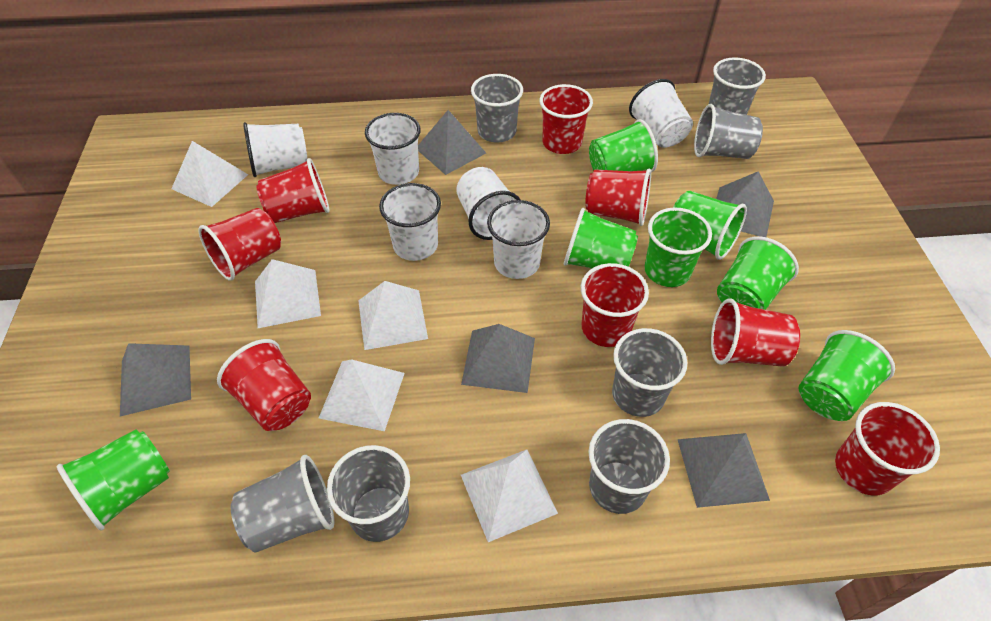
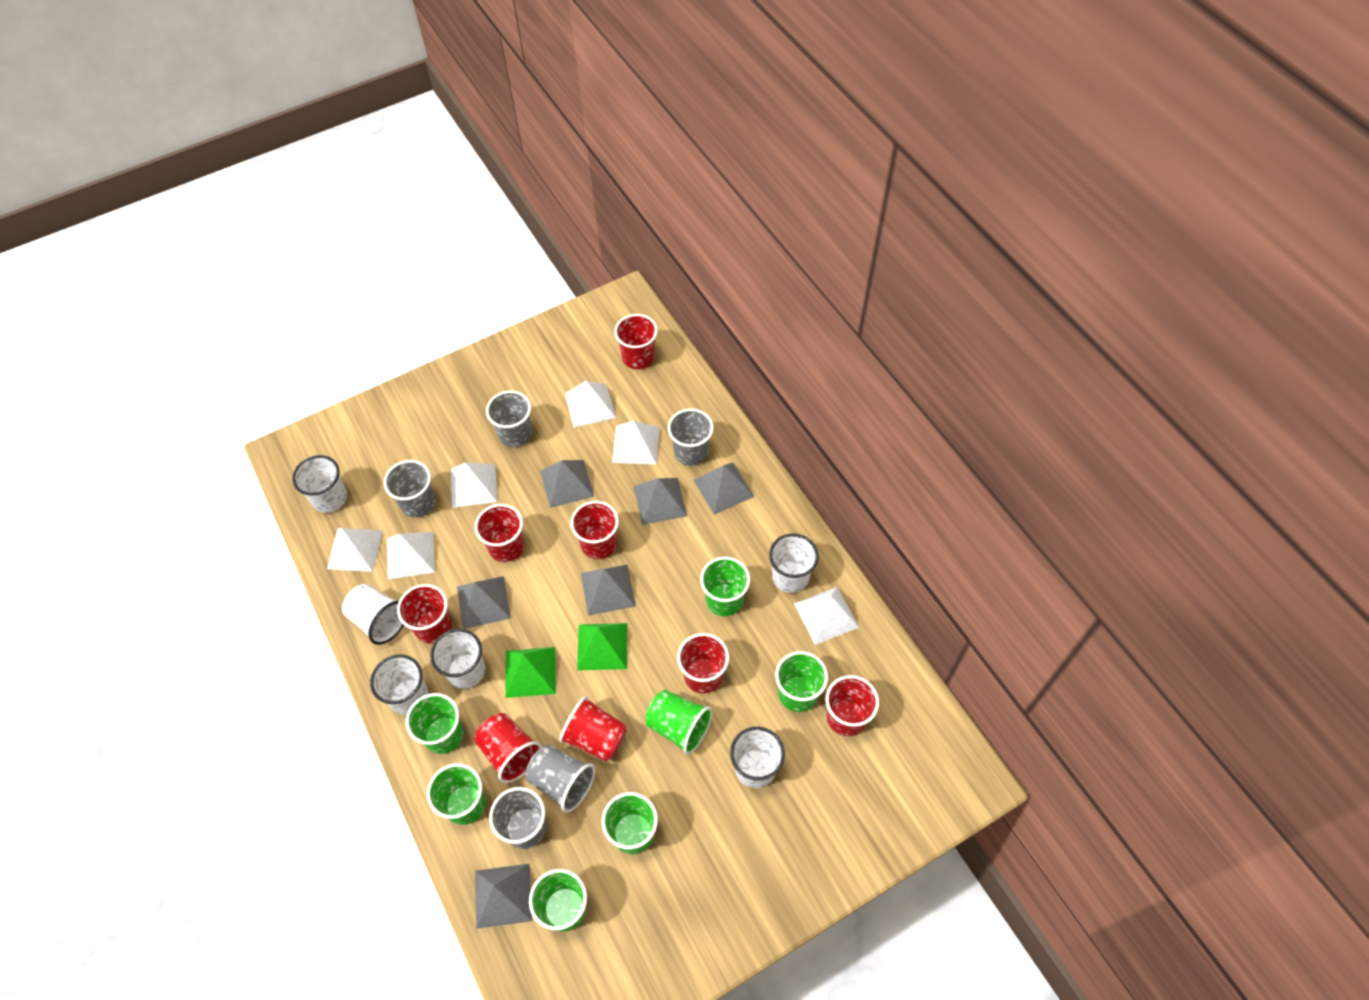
green pyramid: 0 -> 2
grey cup: 7 -> 5
grey pyramid: 5 -> 6
white pyramid: 5 -> 6

